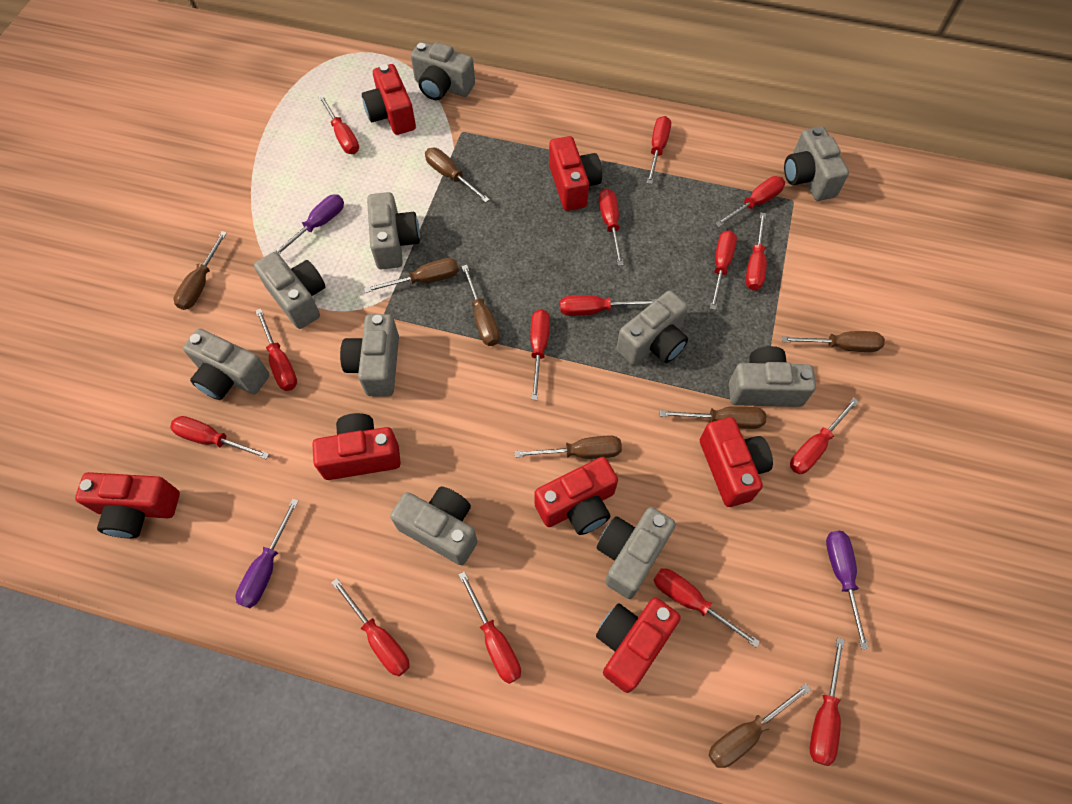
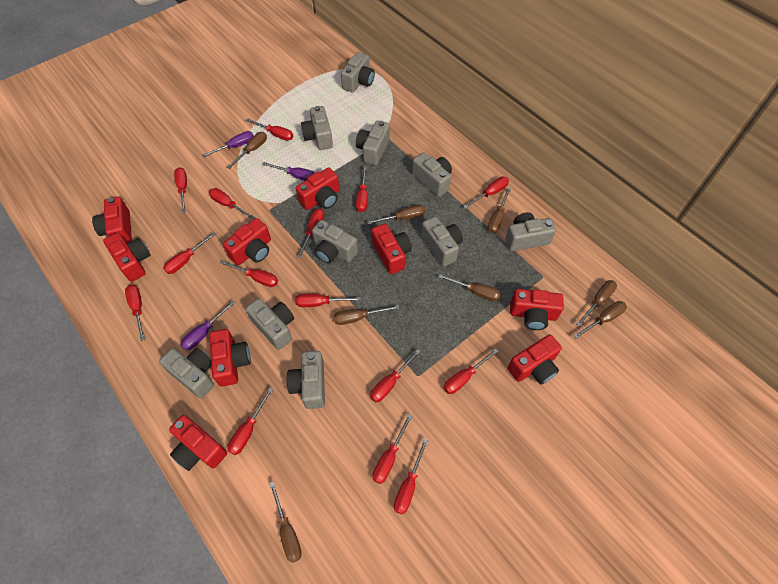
red camera: 7 -> 9

